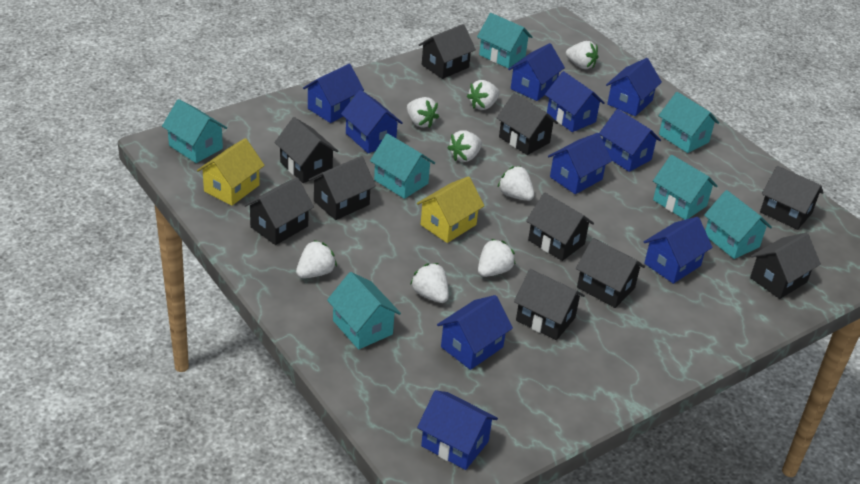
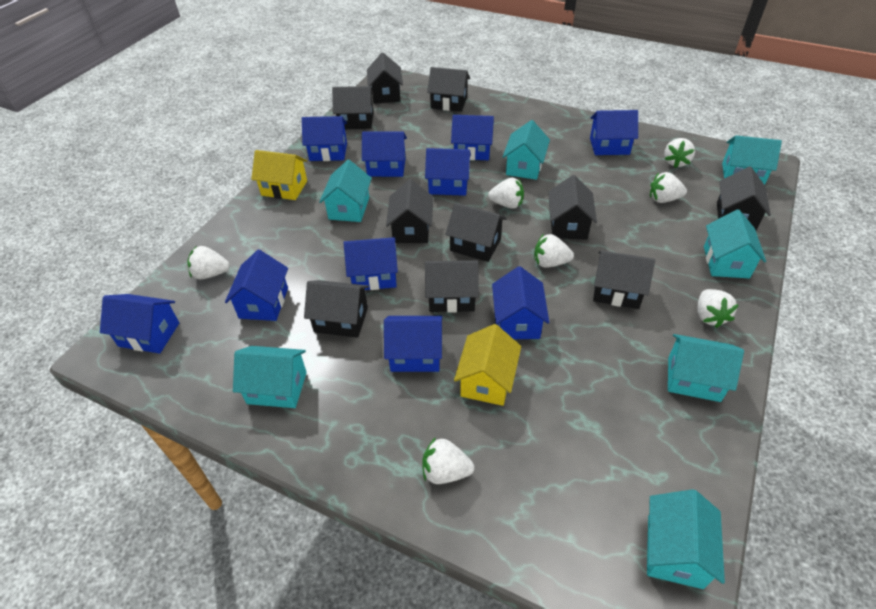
white strawberry: 8 -> 7

